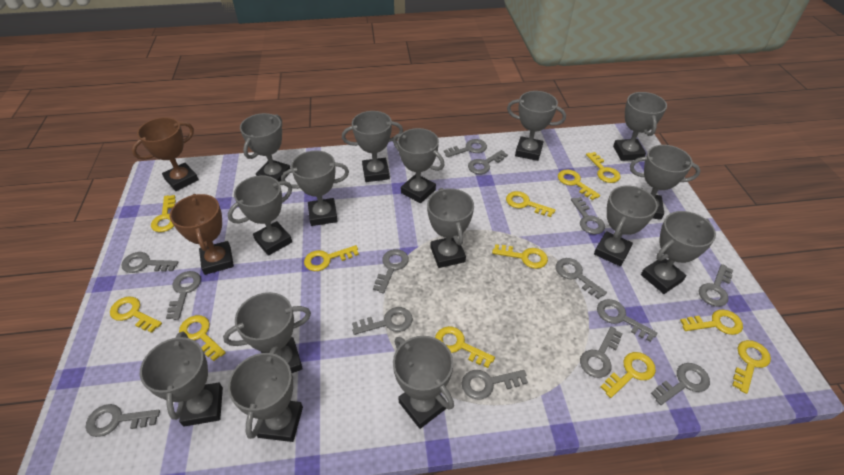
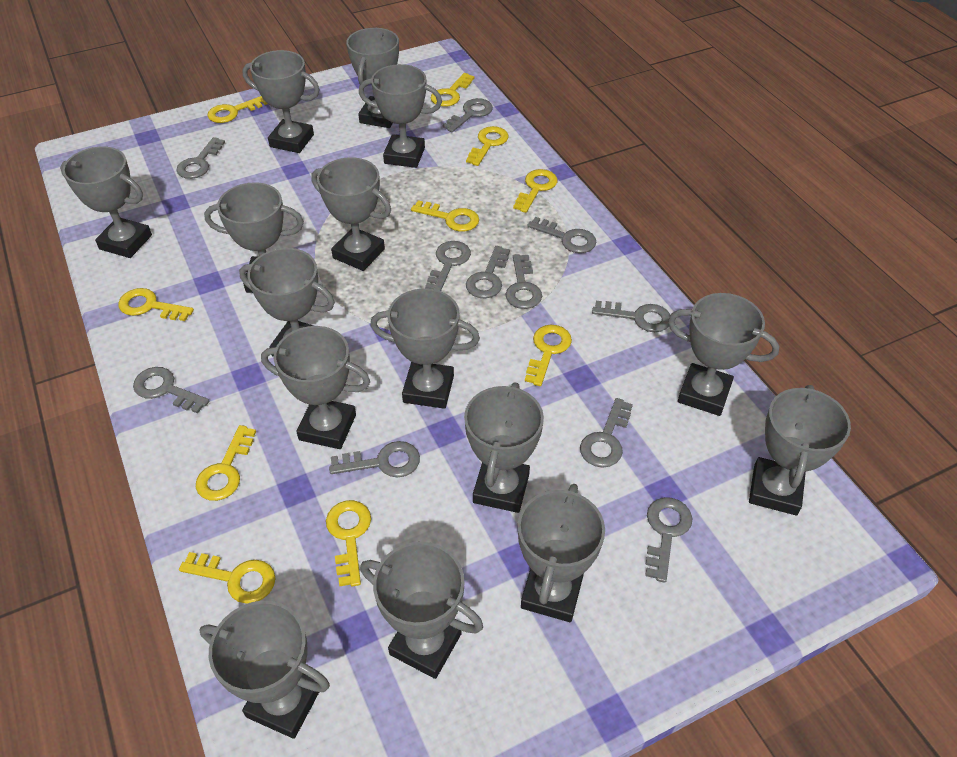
brown trophy: 2 -> 0
grey key: 14 -> 11
yellow key: 12 -> 10

